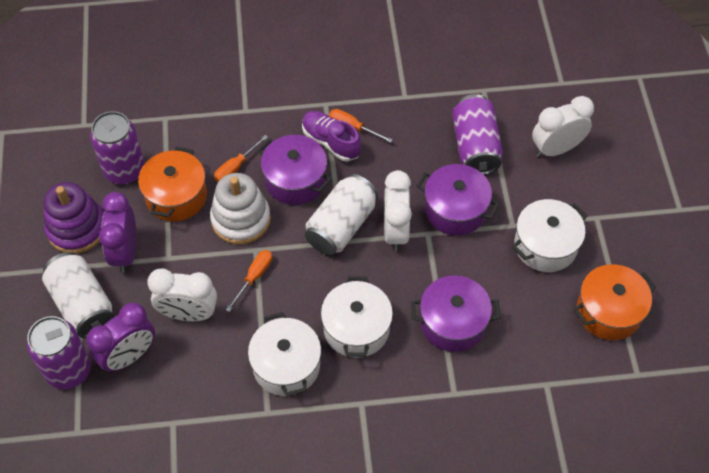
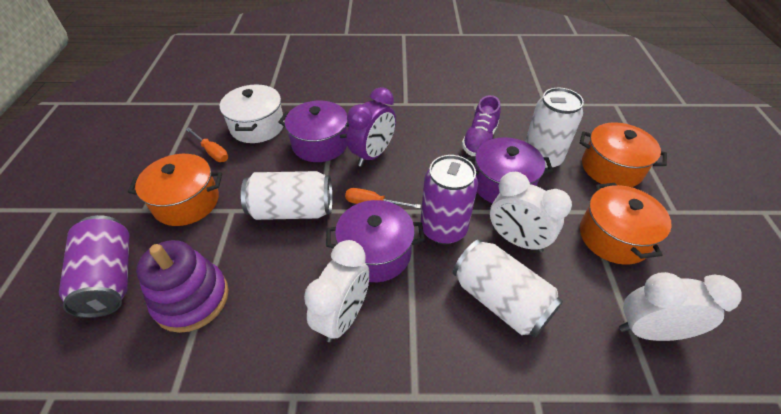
orange pot: 2 -> 3
orange screwdriver: 3 -> 2
purple can: 3 -> 2
purple clock: 2 -> 1
white can: 2 -> 3
white pot: 3 -> 1
white stacking toy: 1 -> 0

